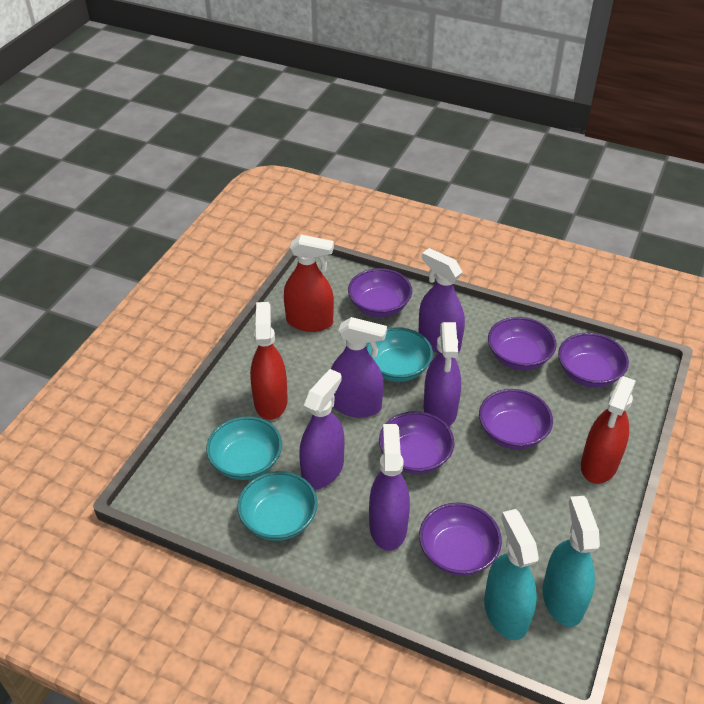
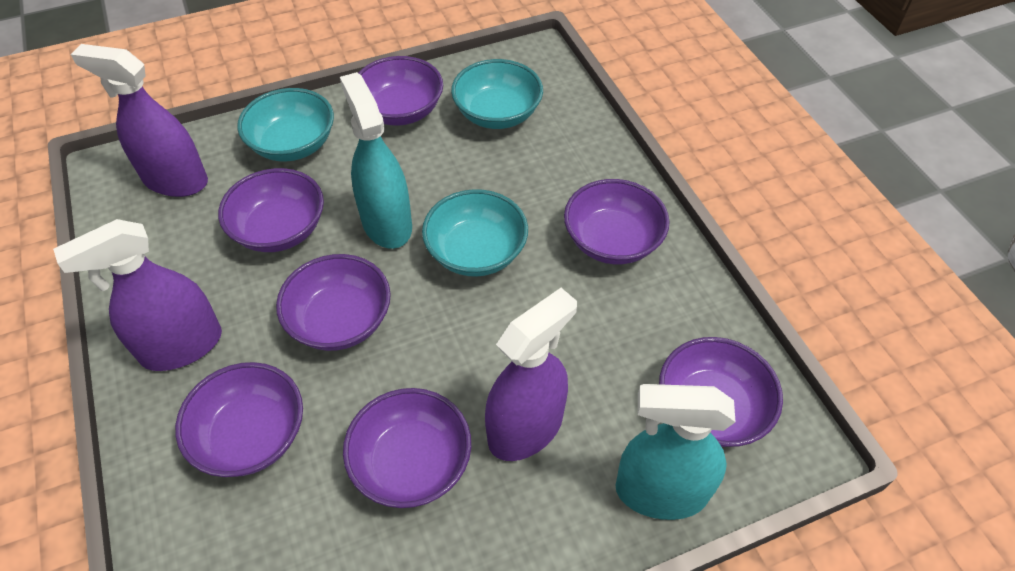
purple bowl: 6 -> 7
purple spray bottle: 5 -> 3
red spray bottle: 3 -> 0

